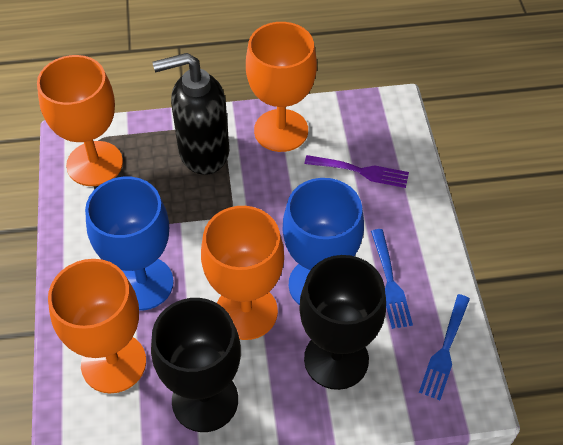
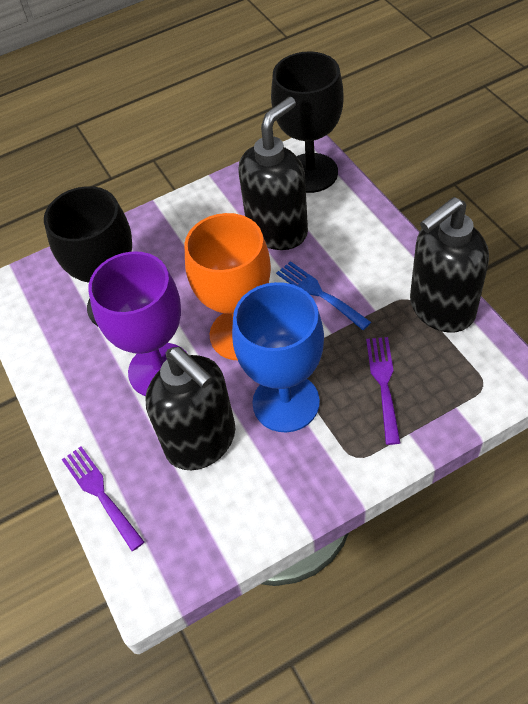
black soap dispenser: 1 -> 3
blue fork: 2 -> 1
blue goblet: 2 -> 1
orange goblet: 4 -> 1
purple fork: 1 -> 2
purple goblet: 0 -> 1

